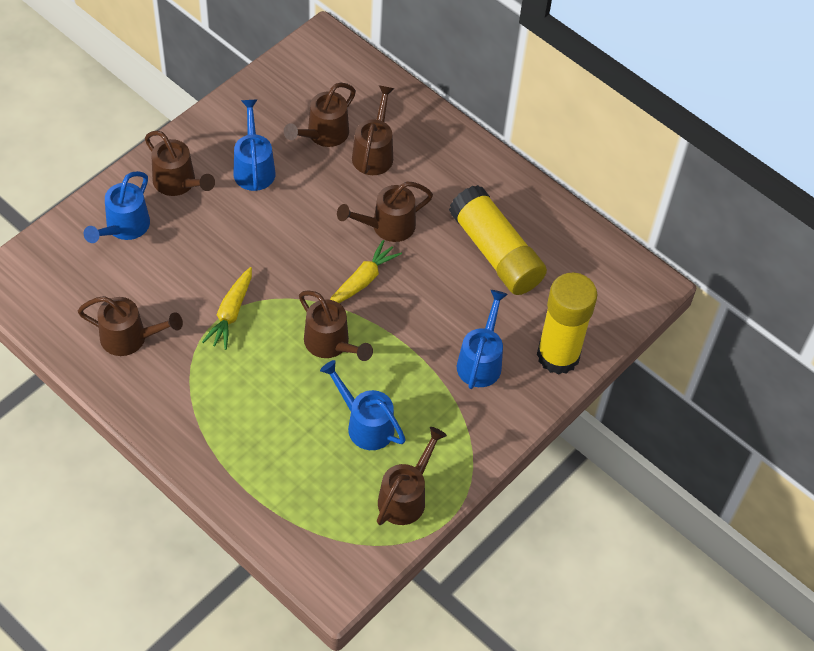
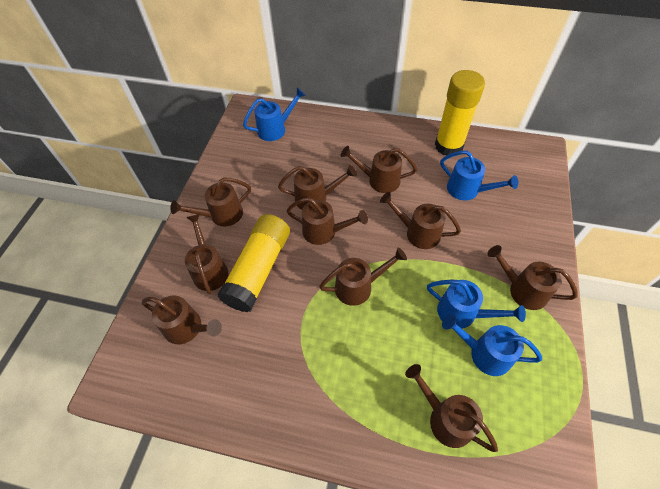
brown watering can: 7 -> 10
yellow carrot: 2 -> 0

